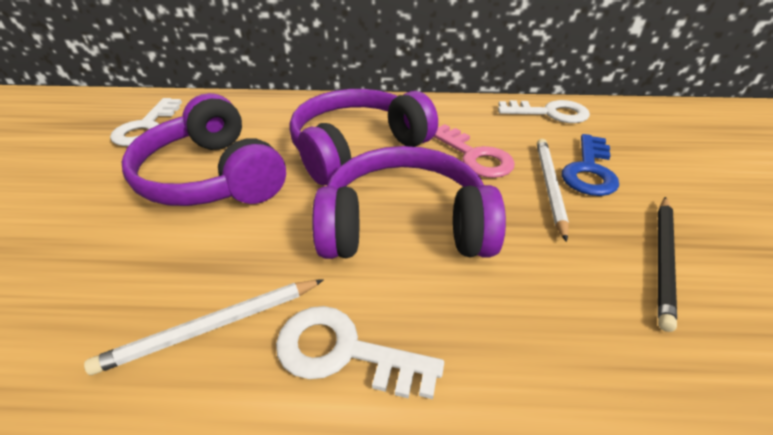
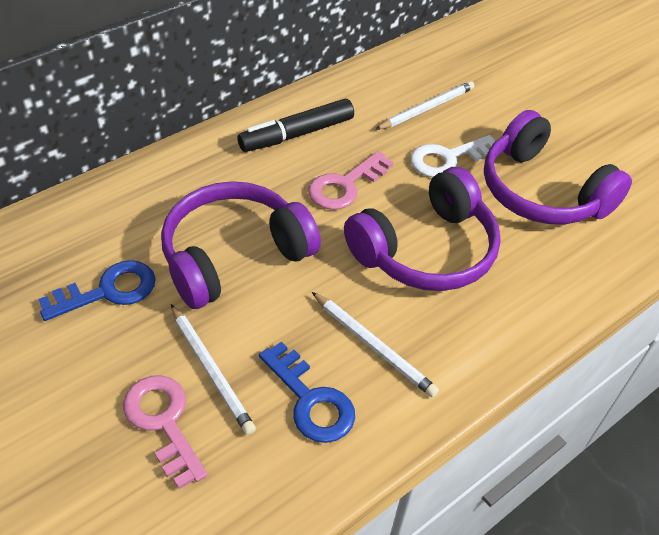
black marker: 0 -> 1
black pencil: 1 -> 0
blue key: 1 -> 2
pink key: 1 -> 2
white key: 3 -> 1
white pencil: 2 -> 3

